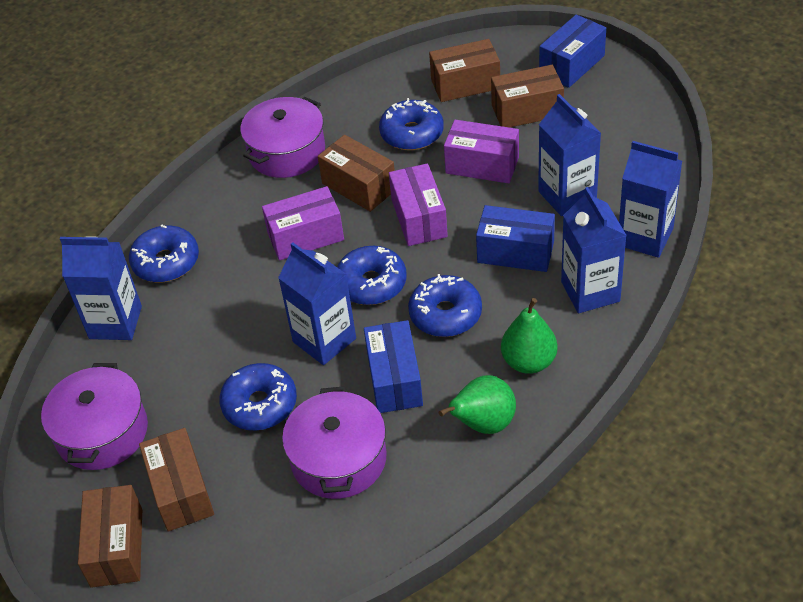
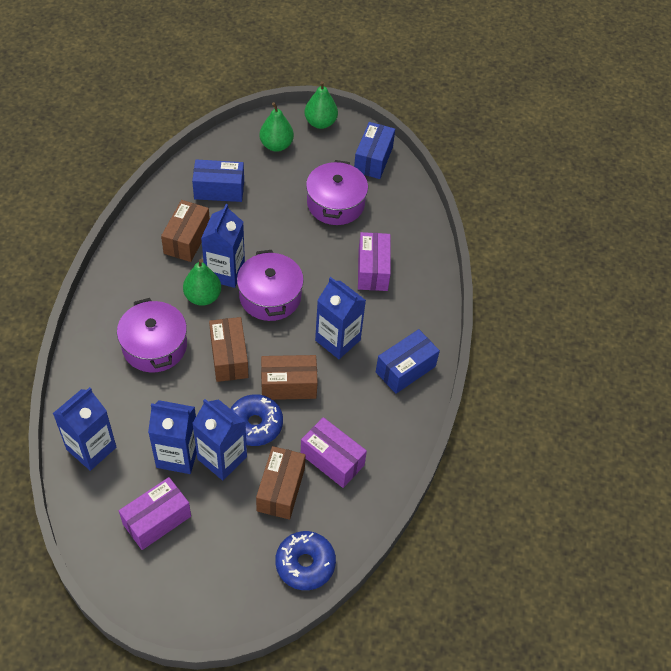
blue donut: 5 -> 2
brown box: 5 -> 4
green pear: 2 -> 3

